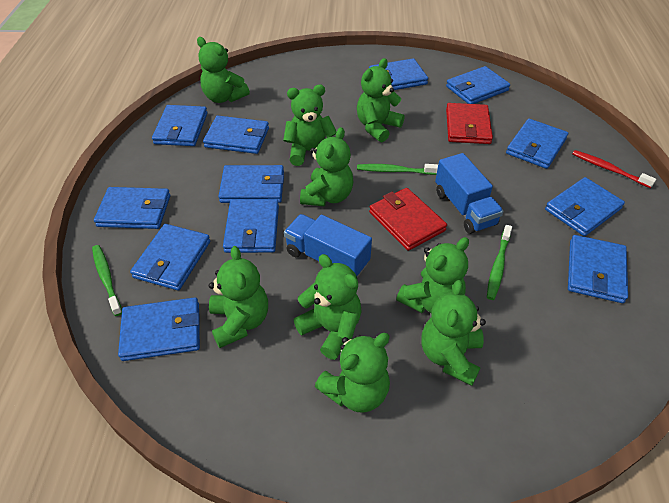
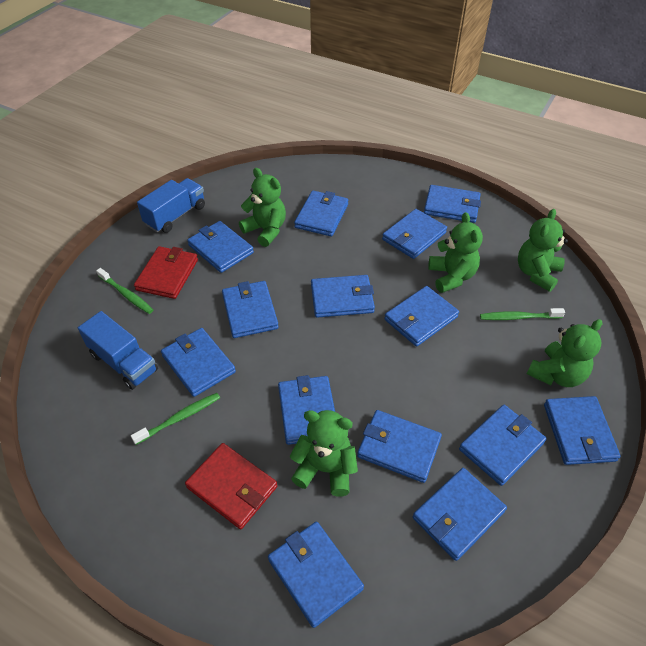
blue wallet: 12 -> 14
green teddy bear: 9 -> 5
red toothbrush: 1 -> 0

